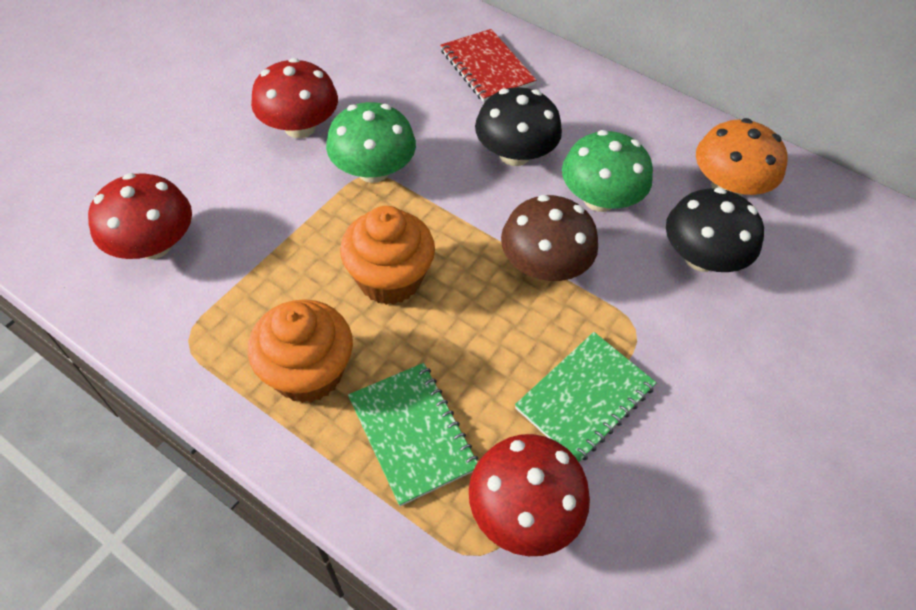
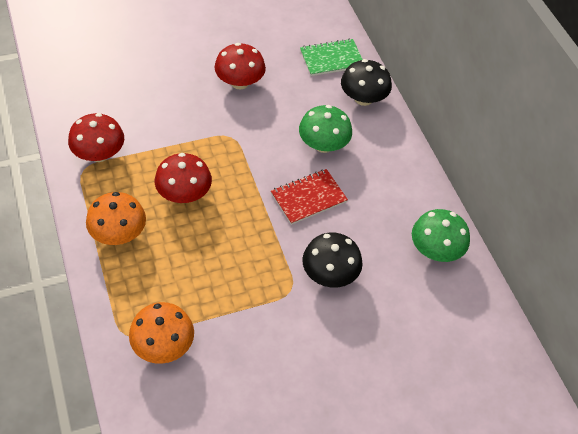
brown mushroom: 1 -> 0
green notebook: 2 -> 1
orange cupcake: 2 -> 0
orange mushroom: 1 -> 2

